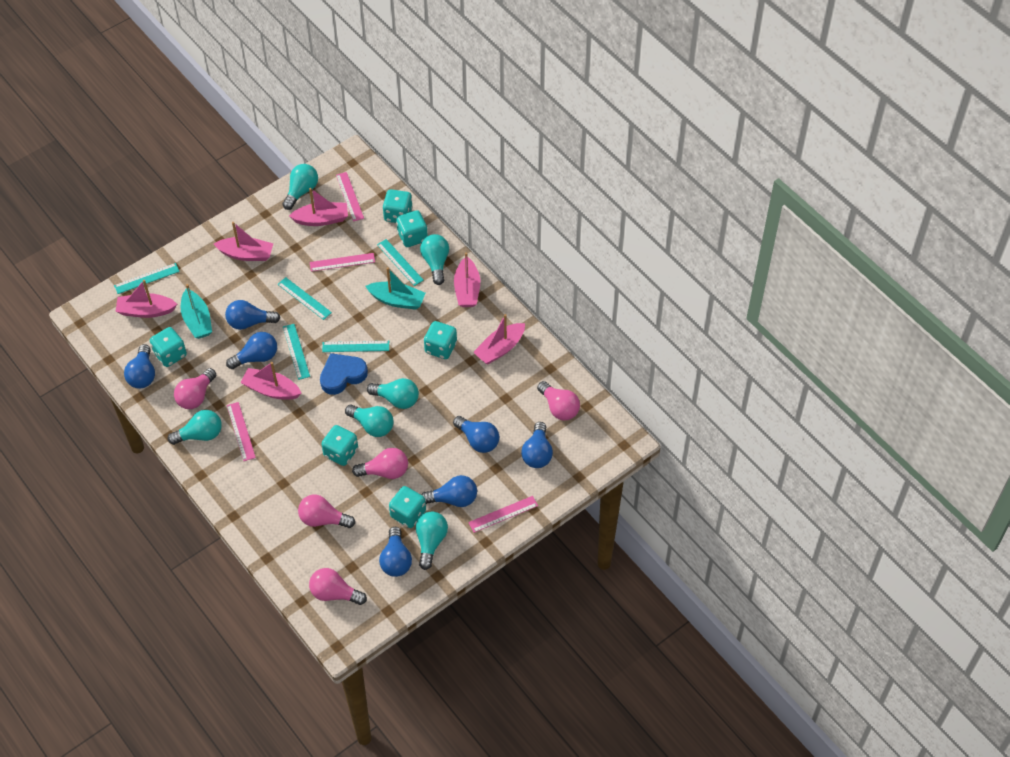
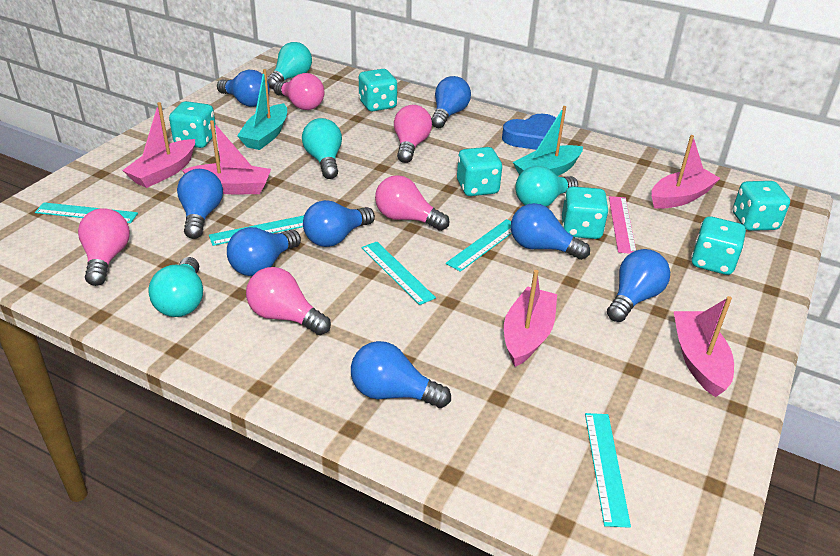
blue light bulb: 7 -> 8
pink boat: 6 -> 5
pink ruler: 4 -> 1
turquoise light bulb: 6 -> 4

